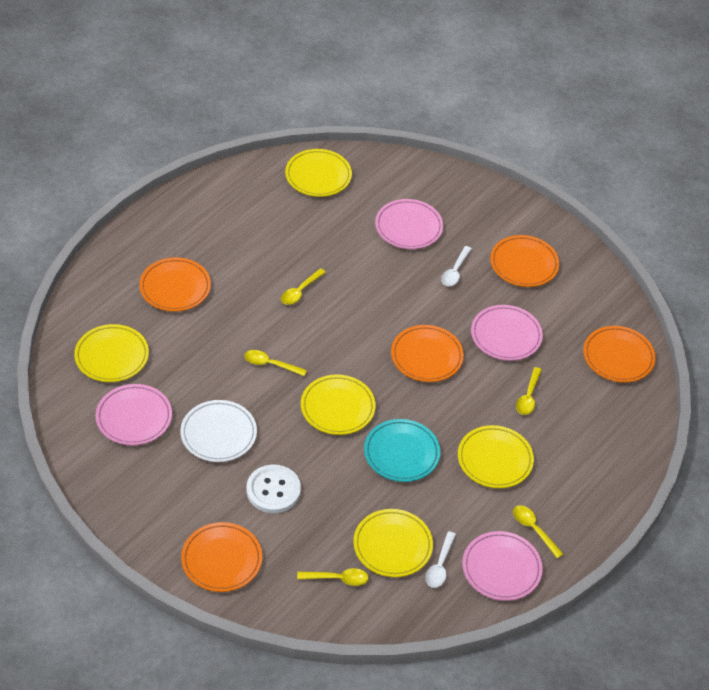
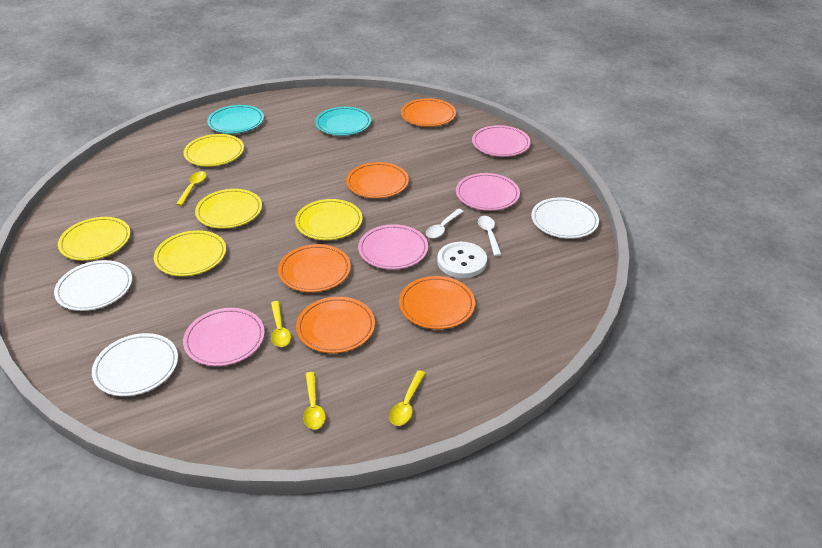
turquoise plate: 1 -> 2
white plate: 1 -> 3
yellow spoon: 5 -> 4

